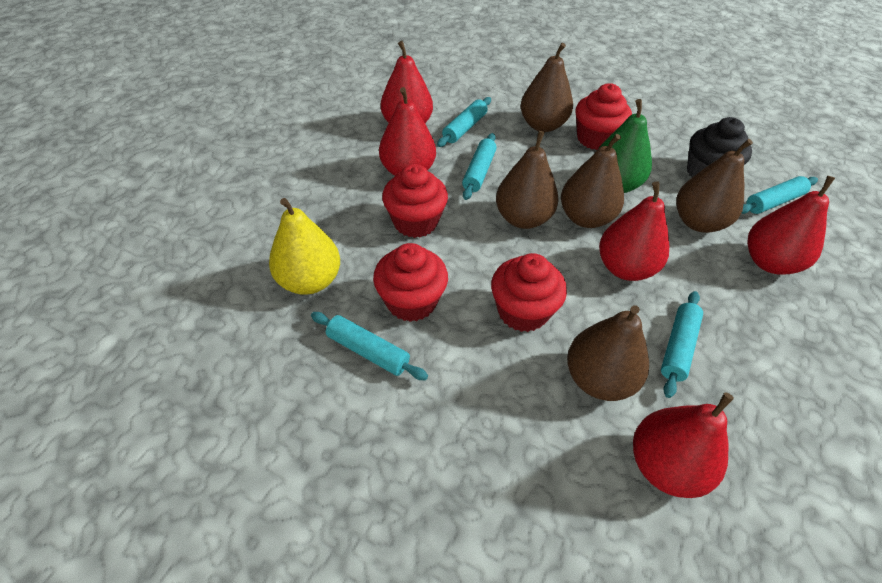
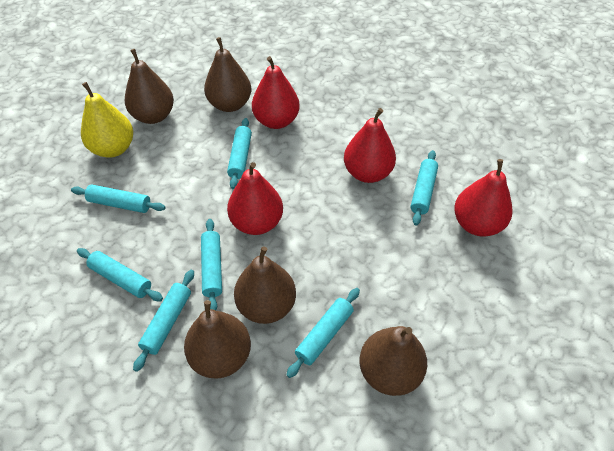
black cupcake: 1 -> 0
green pear: 1 -> 0
red cupcake: 4 -> 0
red pear: 5 -> 4
turquoise rolling pin: 5 -> 7

